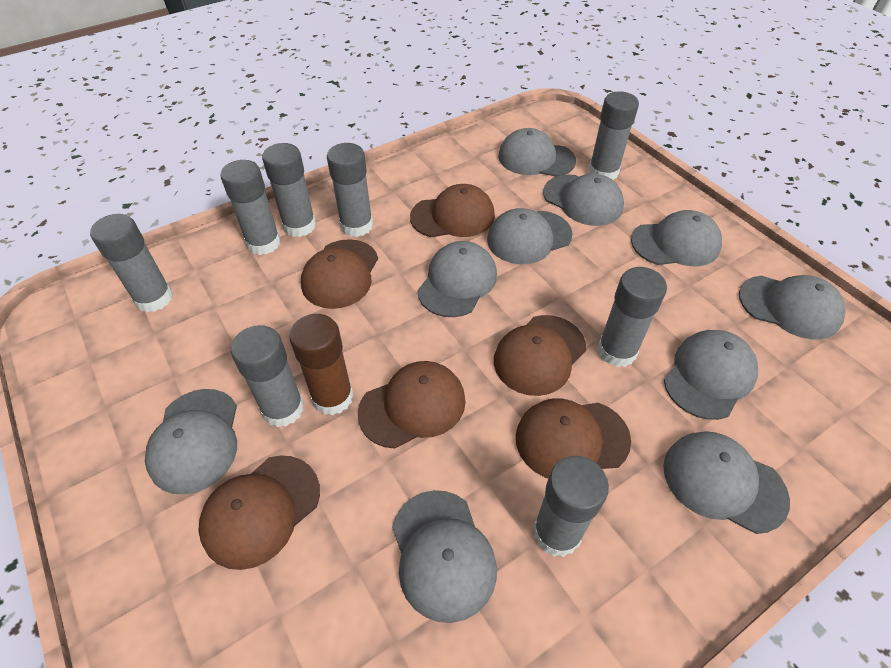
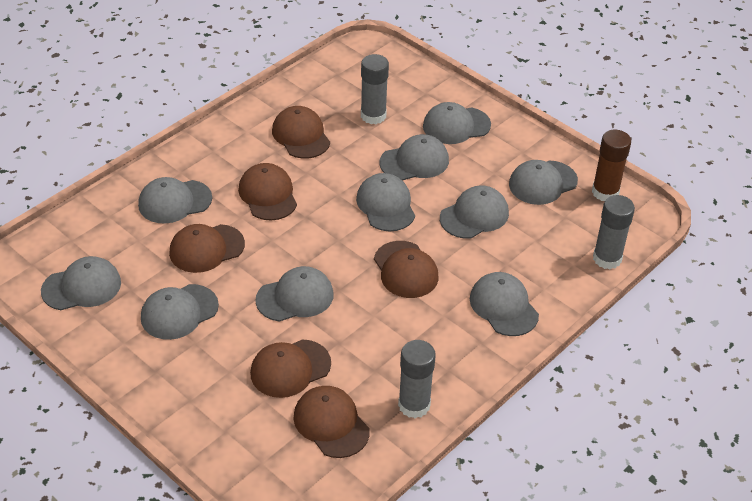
grey glue stick: 8 -> 3

